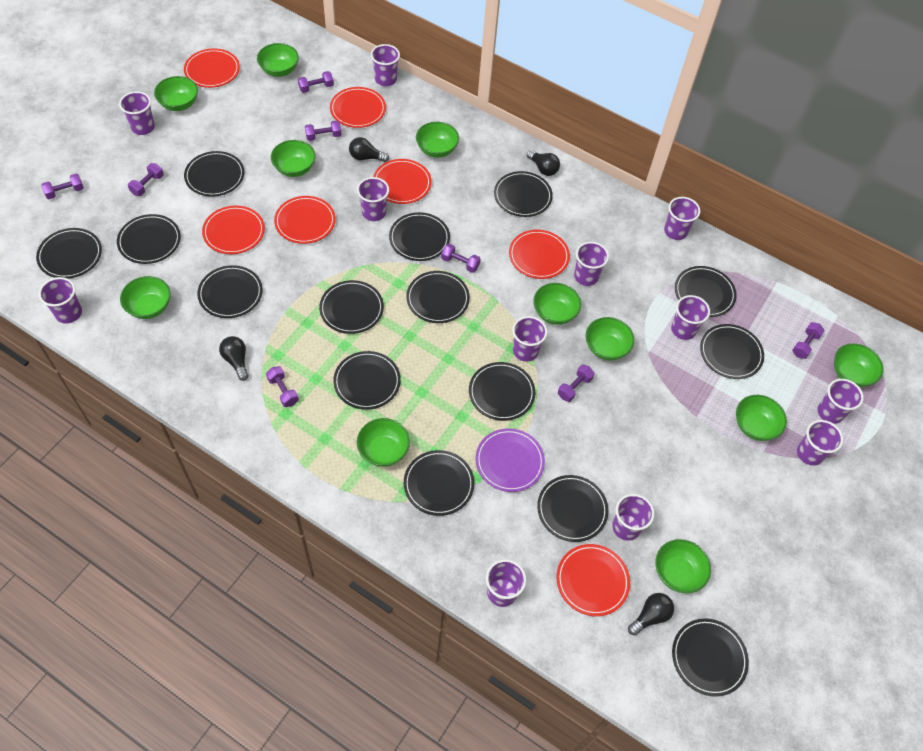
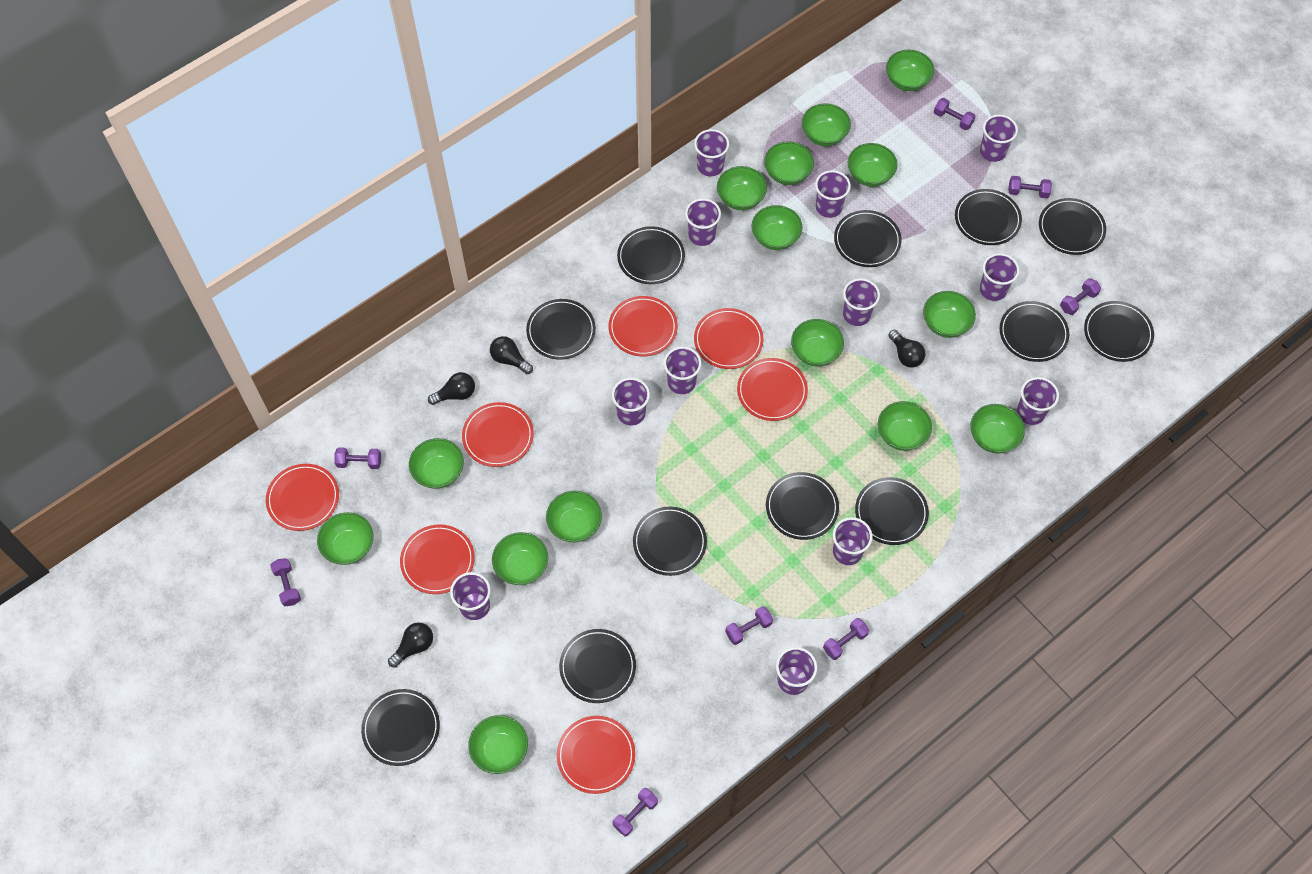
black plate: 15 -> 12
green bowl: 11 -> 15
purple plate: 1 -> 0

